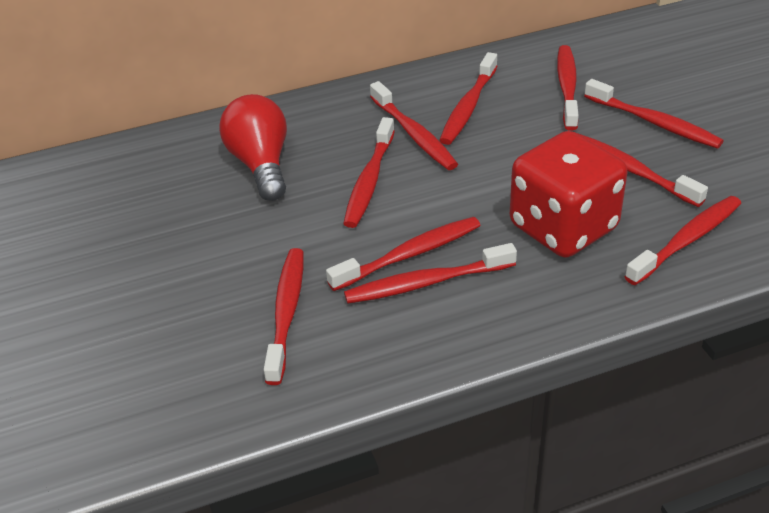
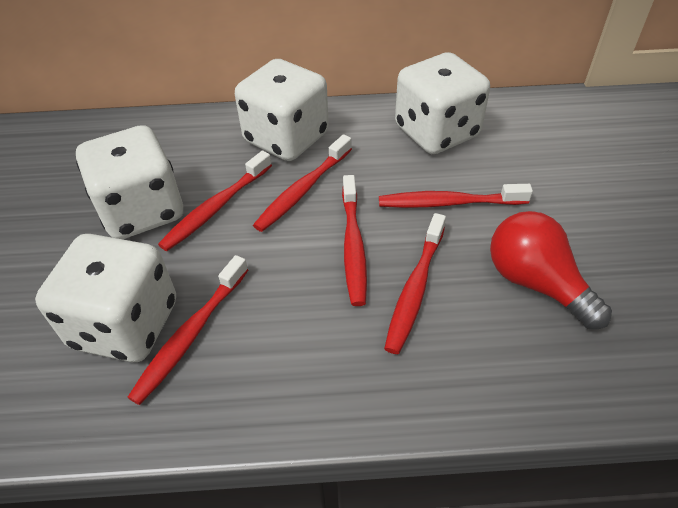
red dice: 1 -> 0
red toothbrush: 10 -> 6
white dice: 0 -> 4

